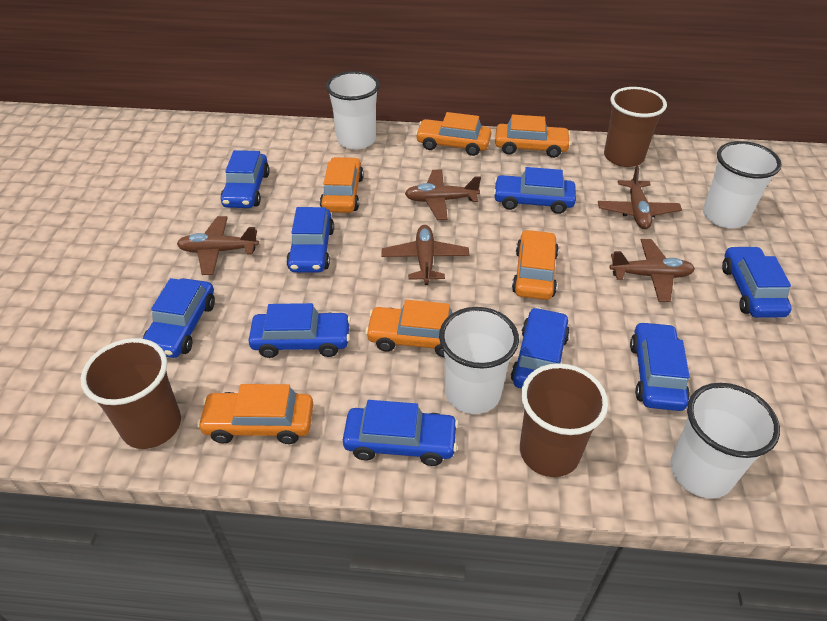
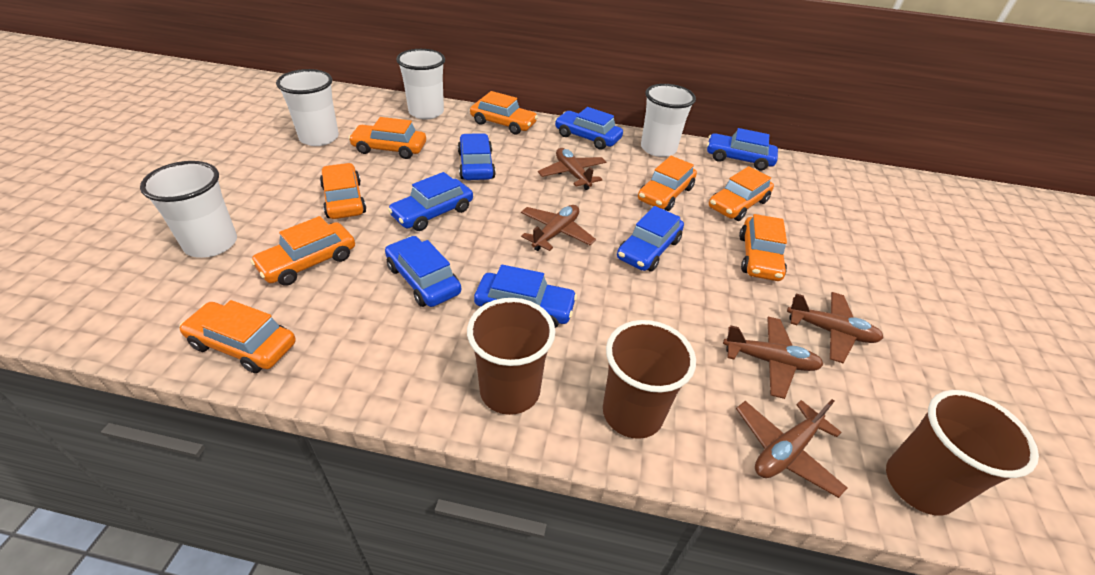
blue car: 9 -> 7
orange car: 6 -> 8

